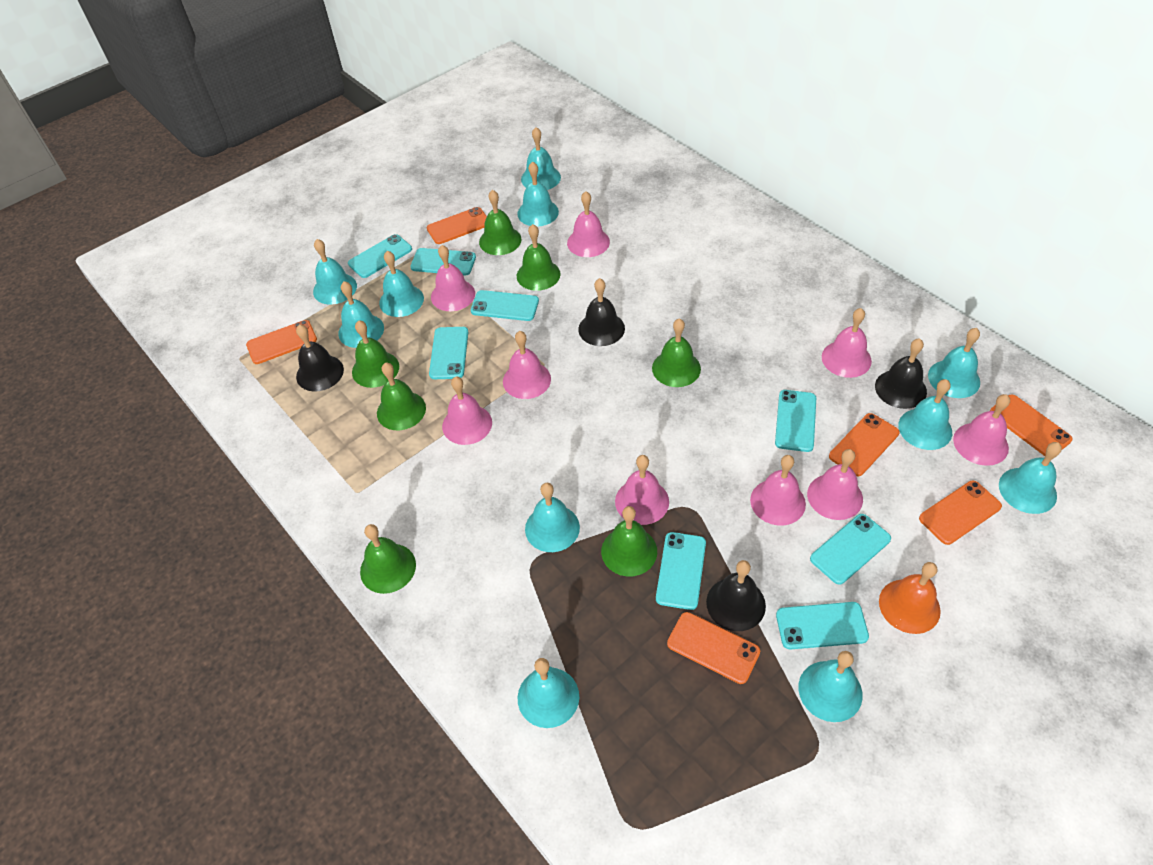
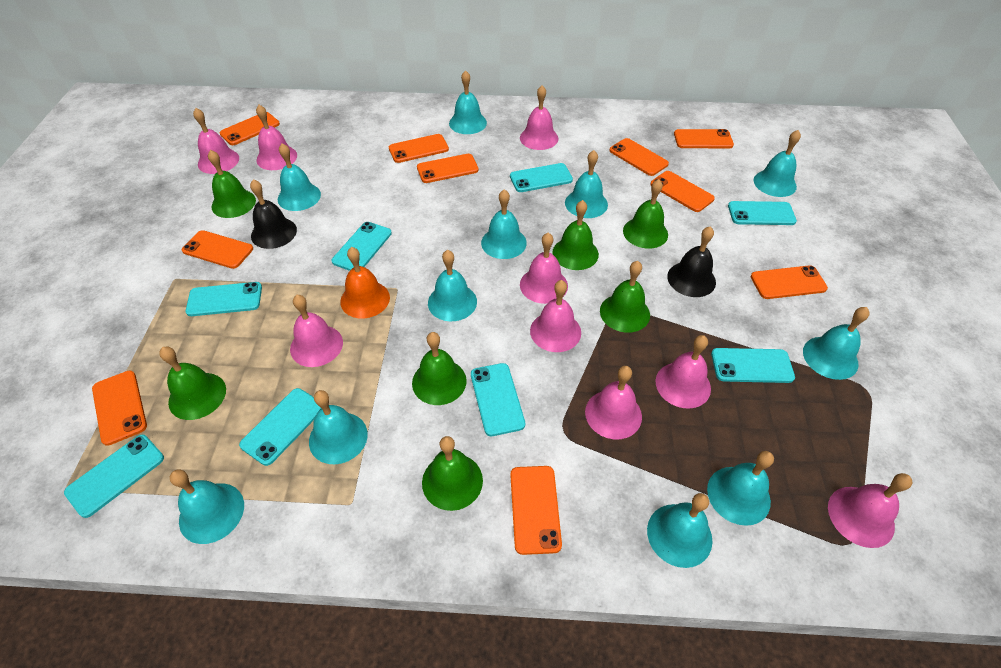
black bell: 4 -> 2
orange phone: 6 -> 10

